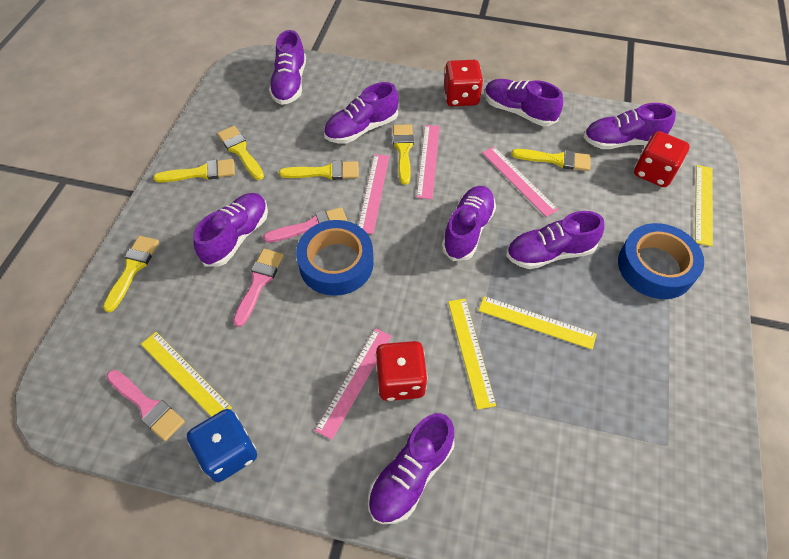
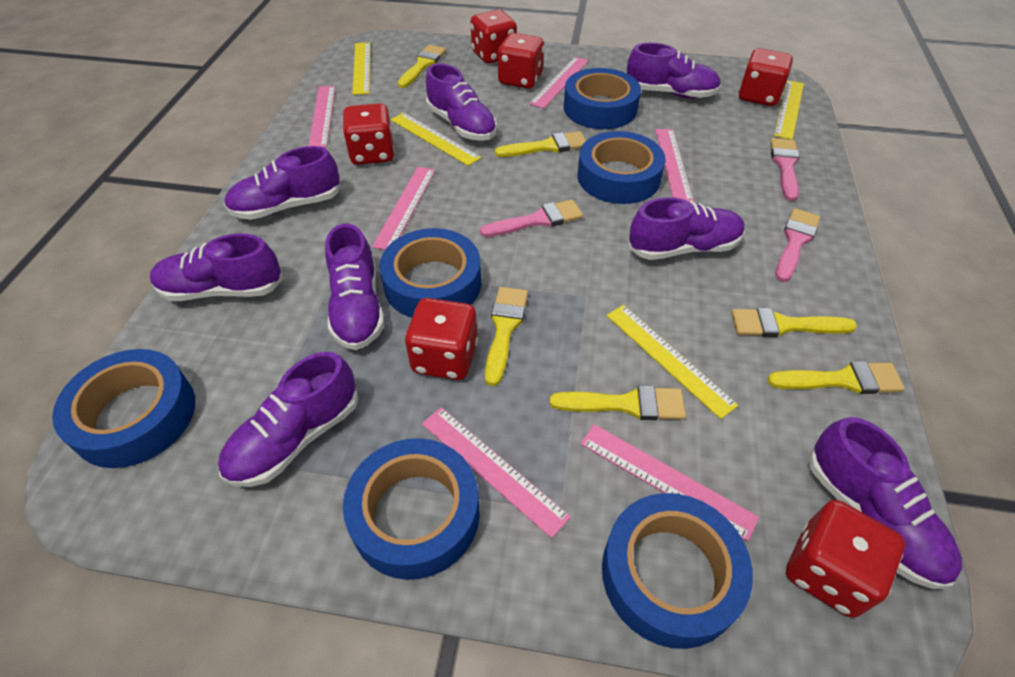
blue dice: 1 -> 0
blue tape: 2 -> 6
pink ruler: 4 -> 6
red dice: 3 -> 6

